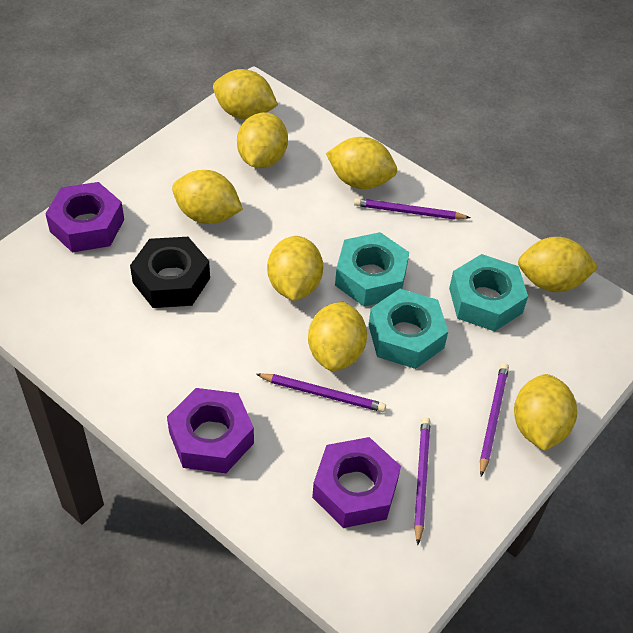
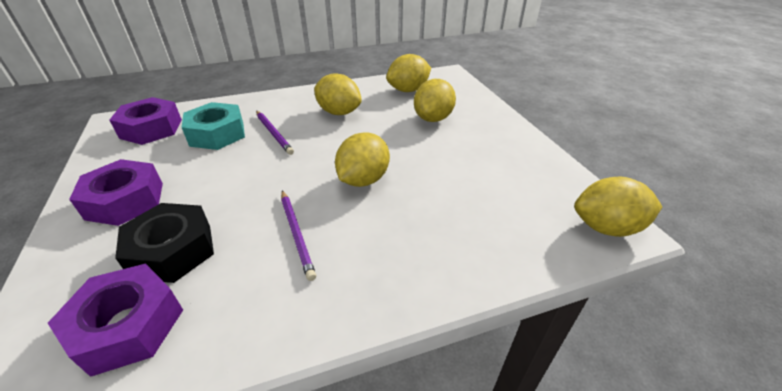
purple pencil: 4 -> 2
turquoise nut: 3 -> 1
yellow lemon: 8 -> 5

